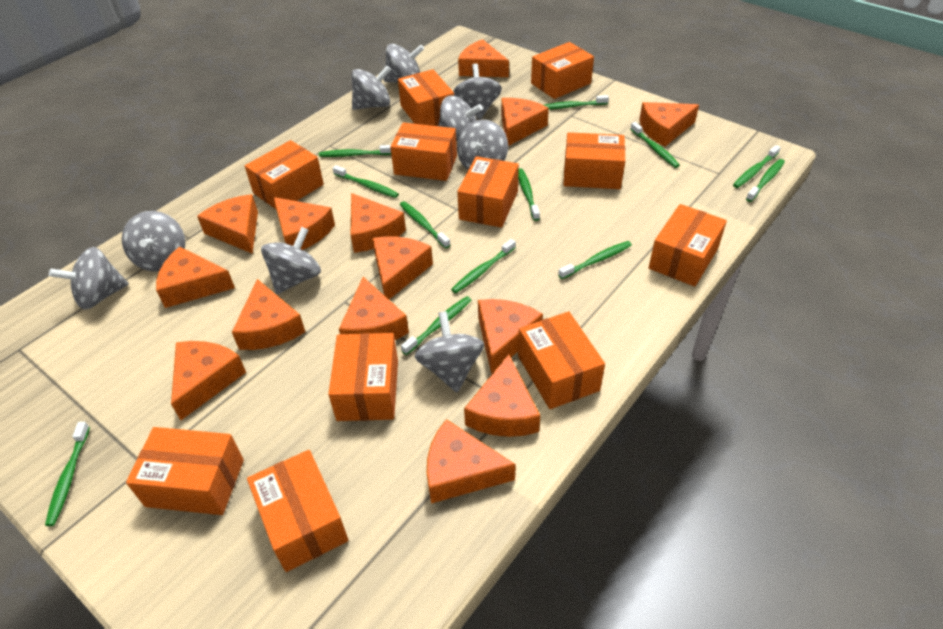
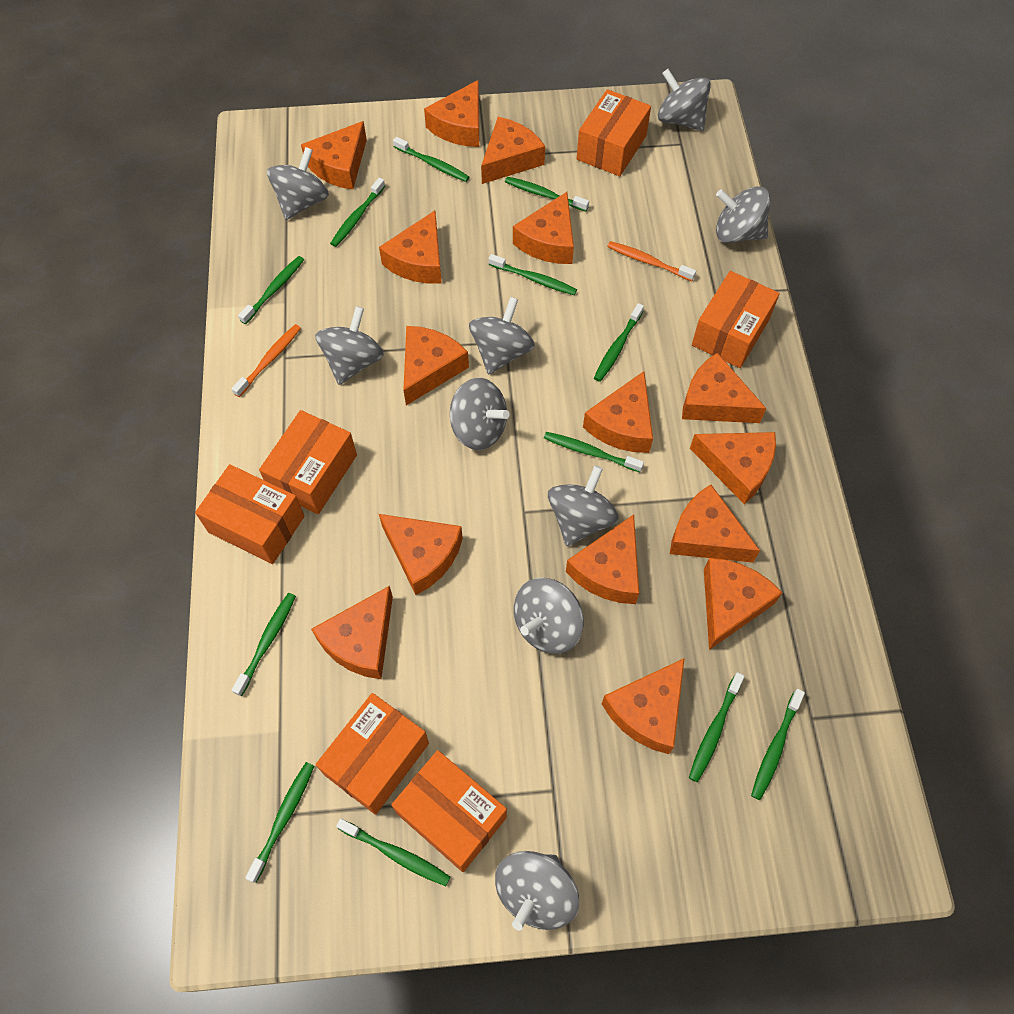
orange box: 11 -> 6
orange cheese: 14 -> 15
orange toothbrush: 0 -> 2

